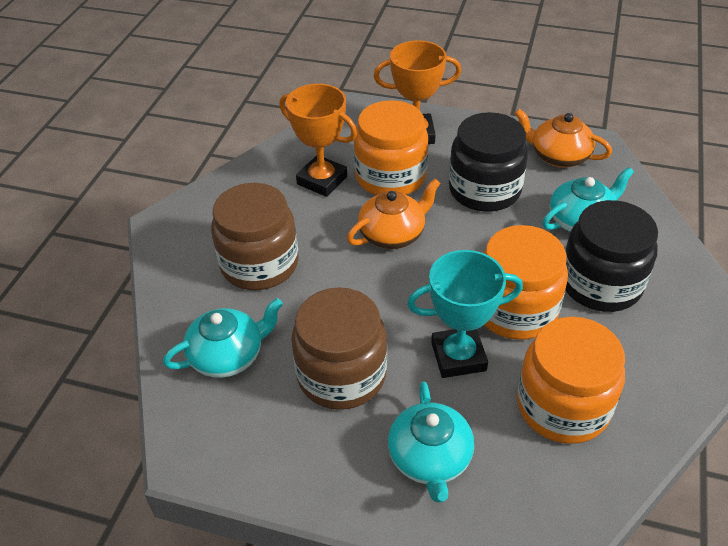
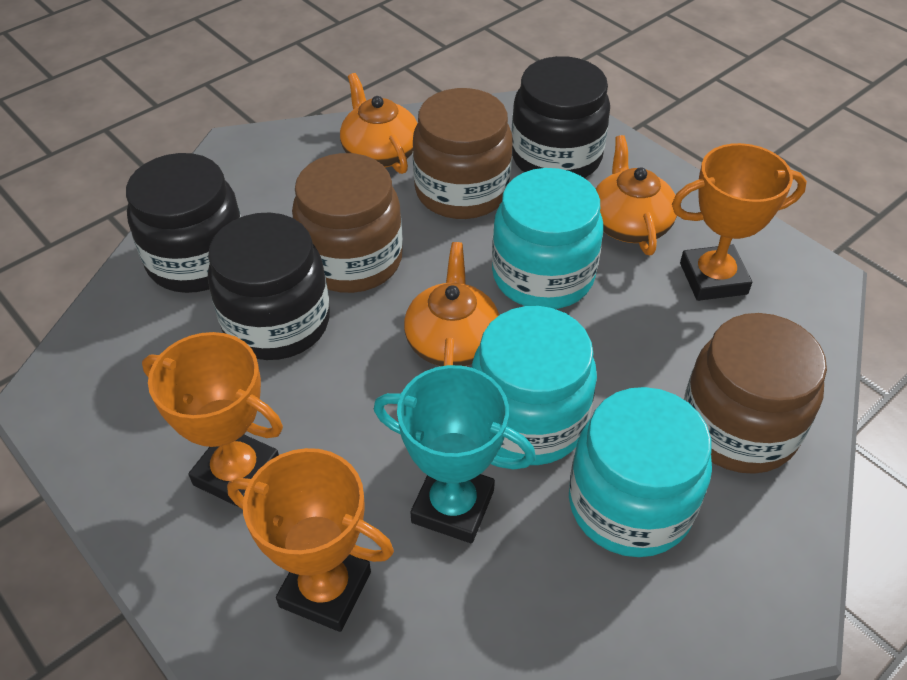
black jar: 2 -> 3
brown jar: 2 -> 3
orange jar: 3 -> 0
orange teapot: 2 -> 3
orange trophy: 2 -> 3
turquoise jar: 0 -> 3
turquoise teapot: 3 -> 0

